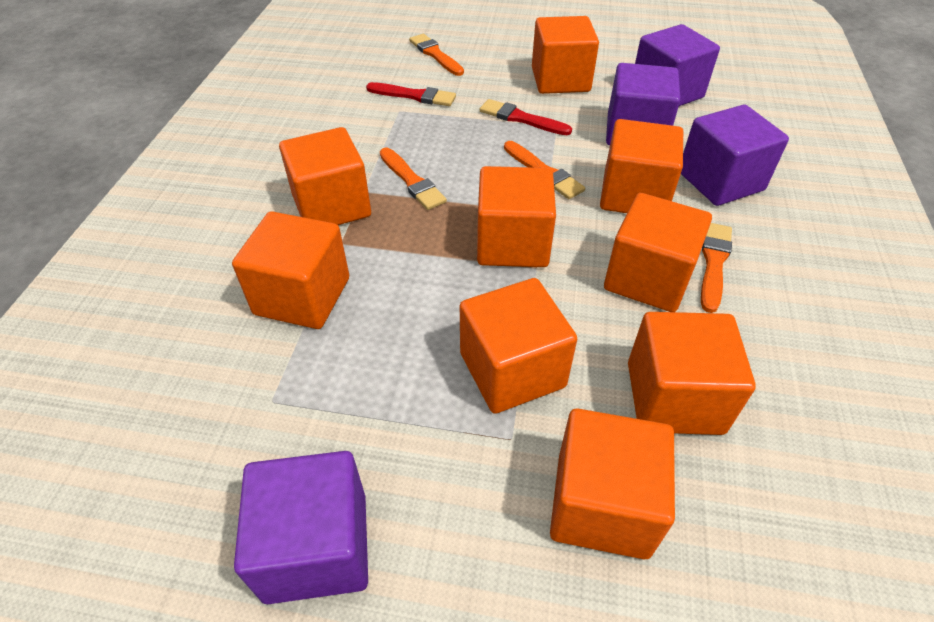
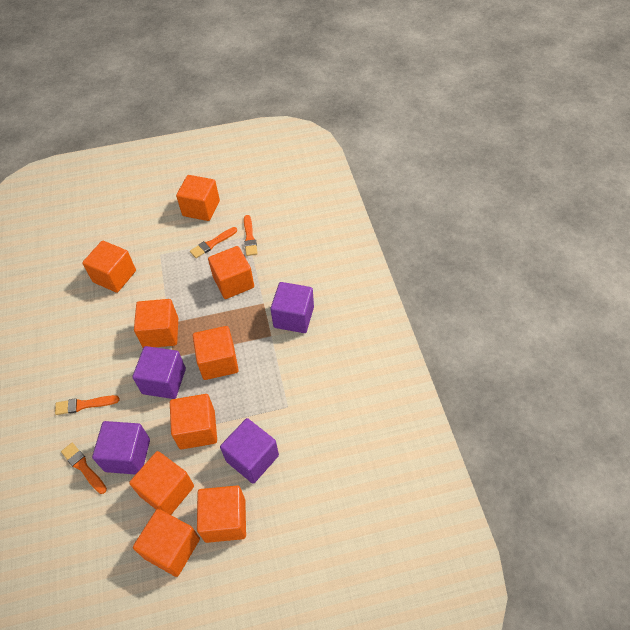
red brush: 2 -> 0

